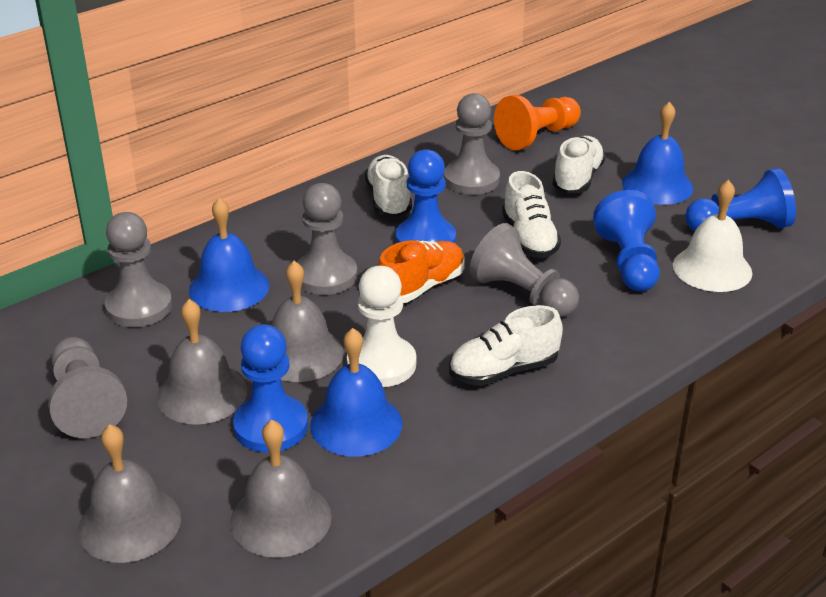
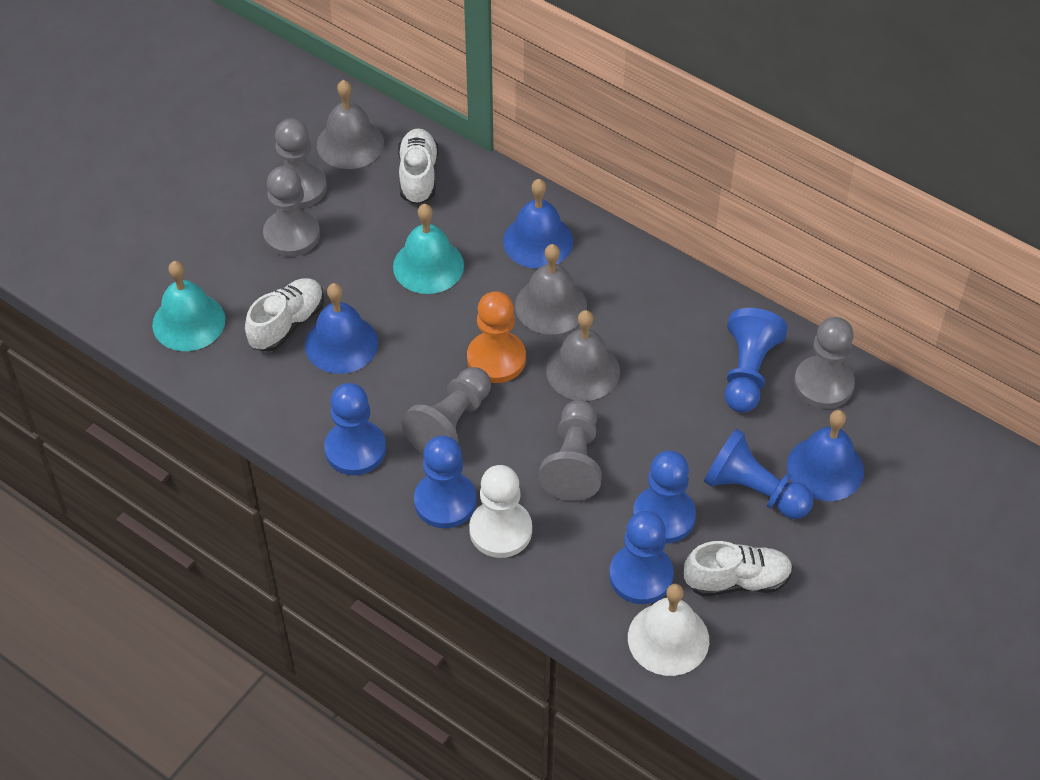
blue pawn: 4 -> 6
grey bell: 4 -> 3
orange shoe: 1 -> 0
turquoise bell: 0 -> 2
white shoe: 4 -> 3

